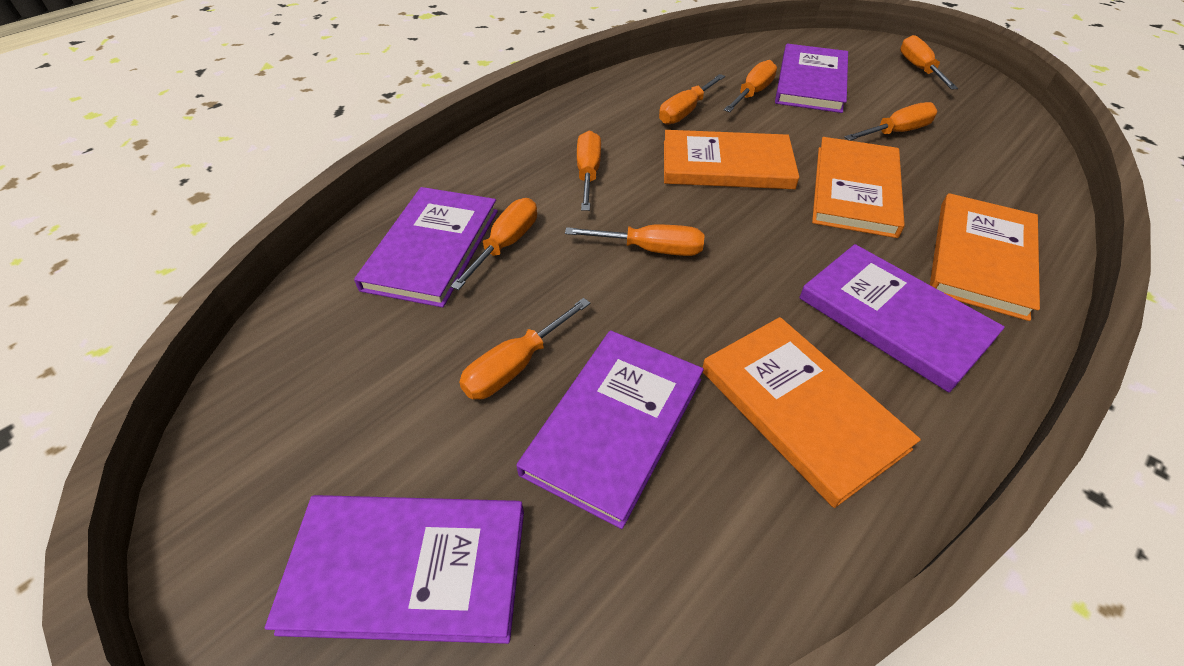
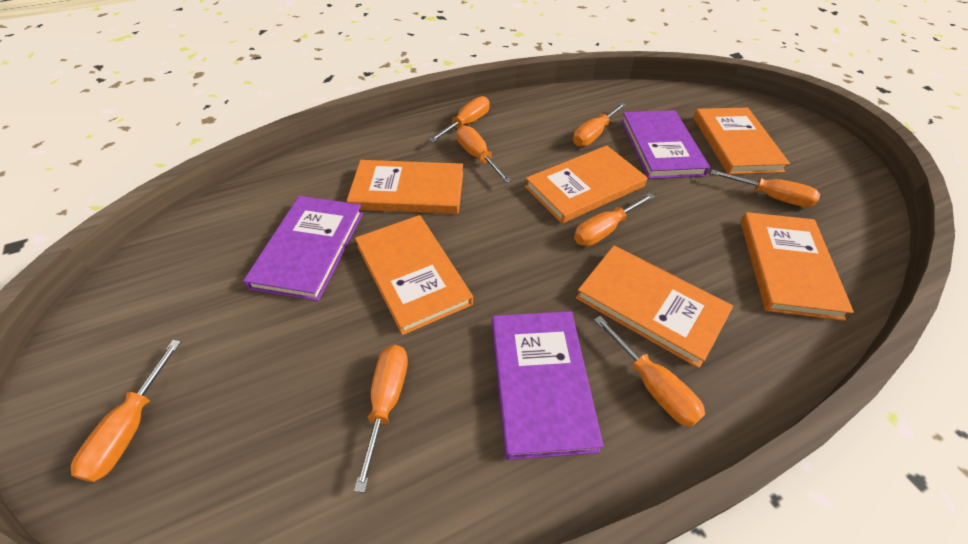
orange book: 4 -> 6
purple book: 5 -> 3

